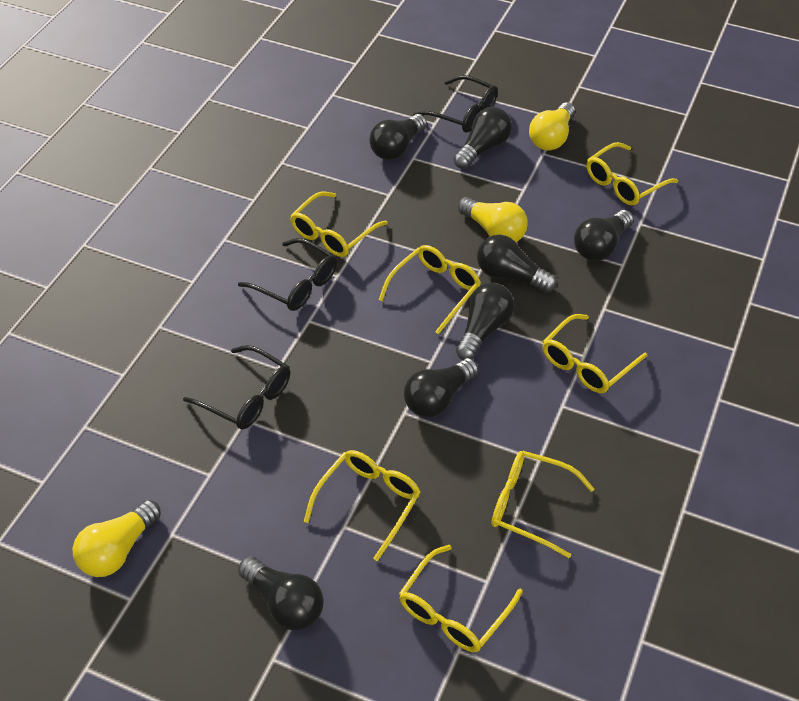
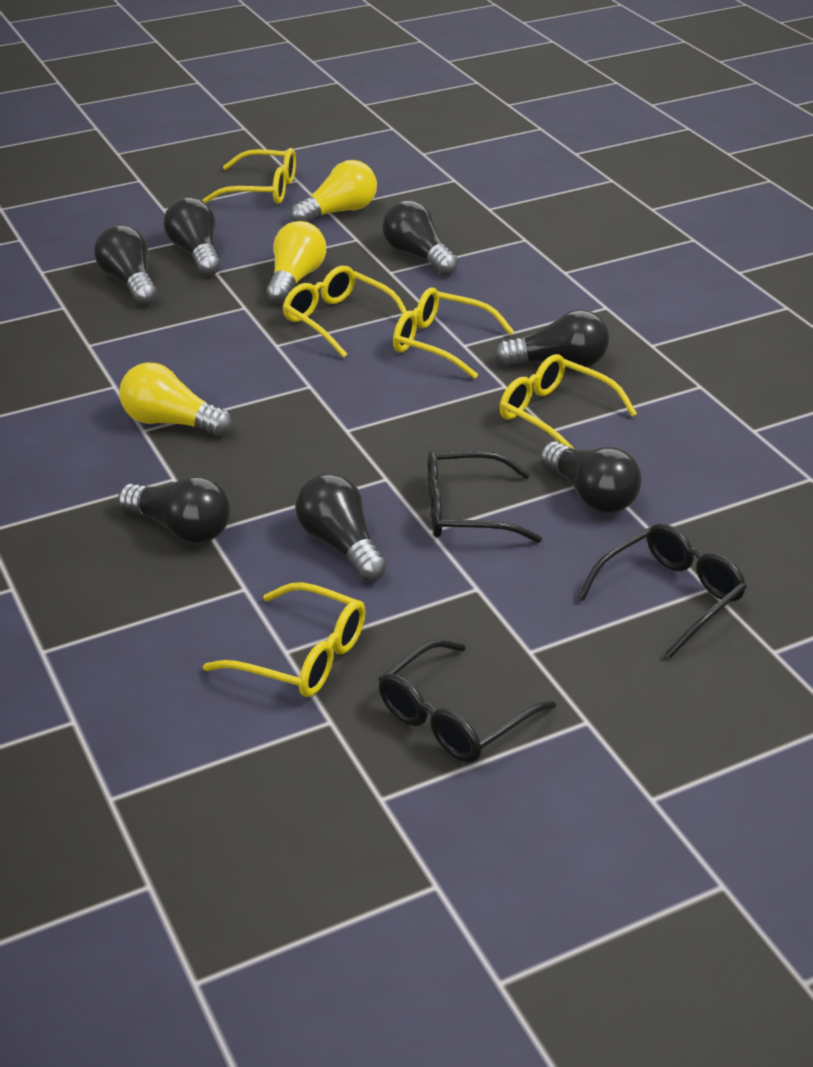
yellow glasses: 7 -> 5

